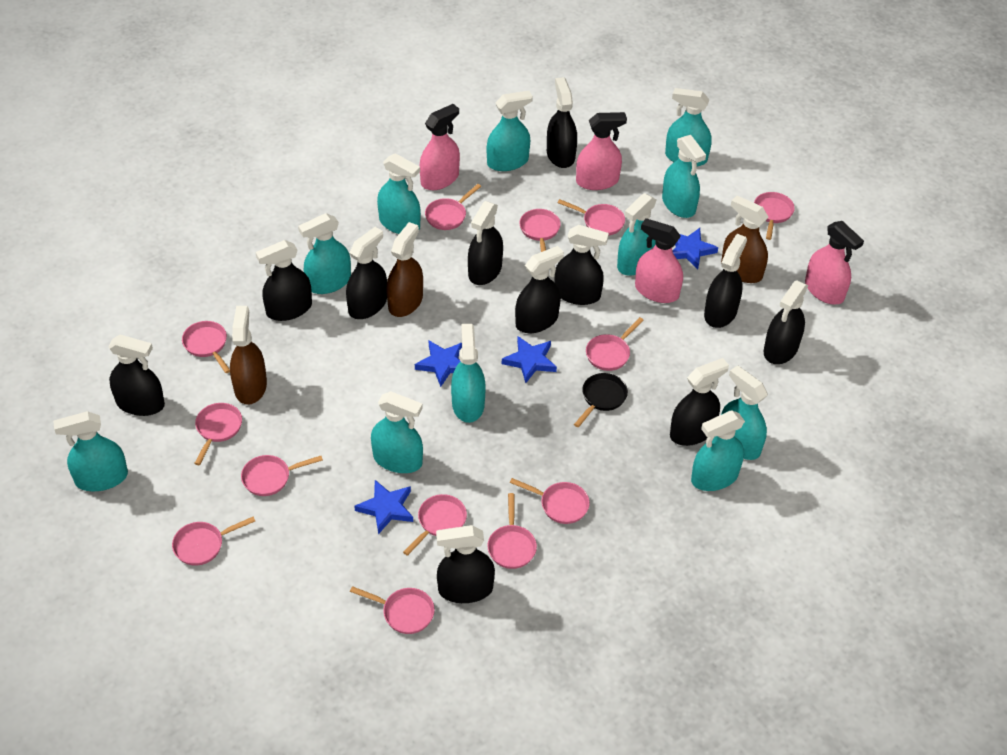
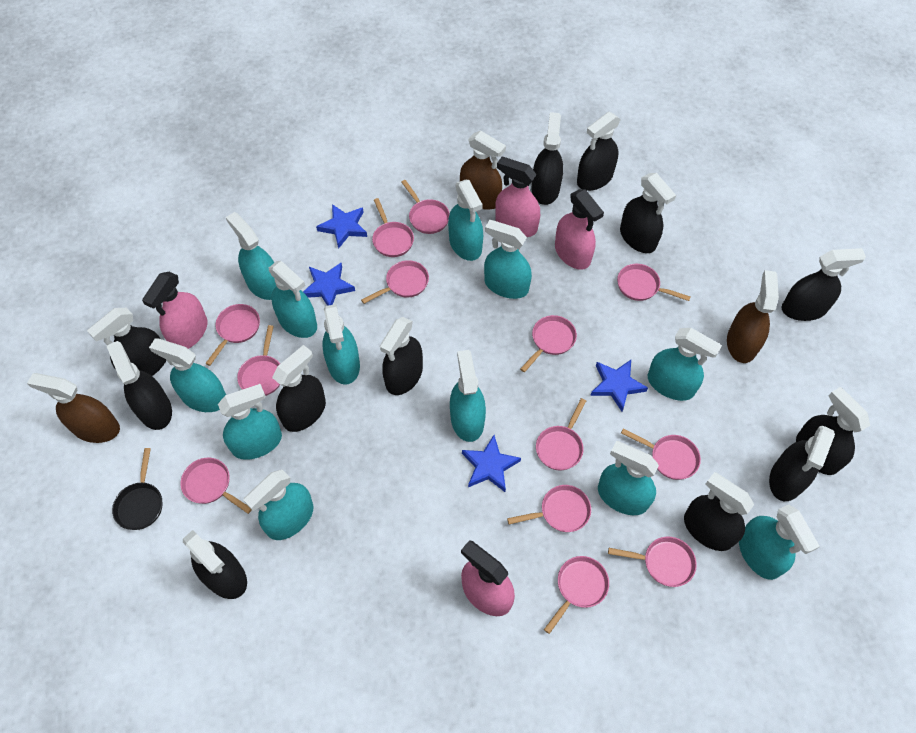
black spray bottle: 11 -> 12
turquoise spray bottle: 11 -> 12

